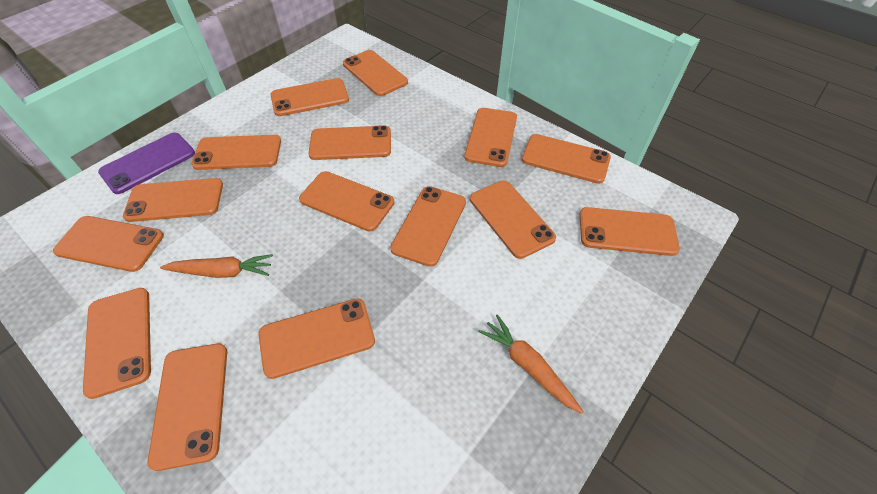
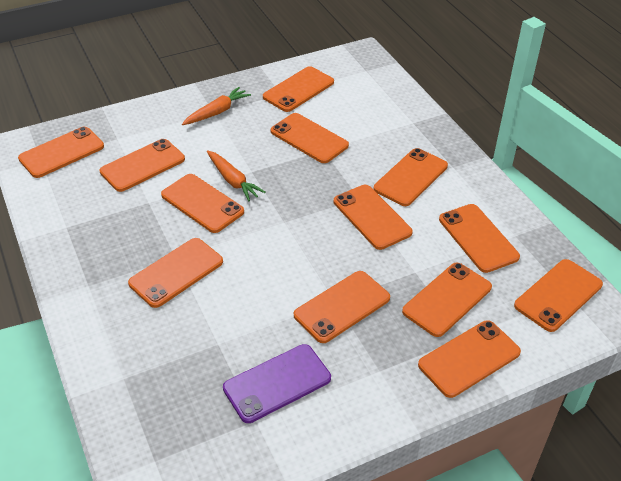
orange phone: 15 -> 13

